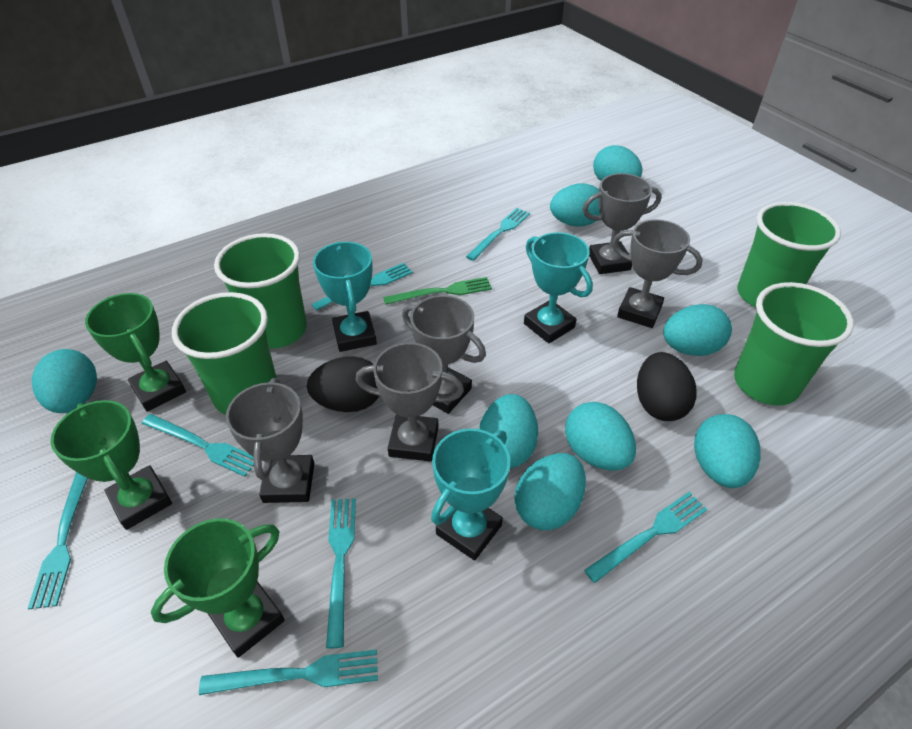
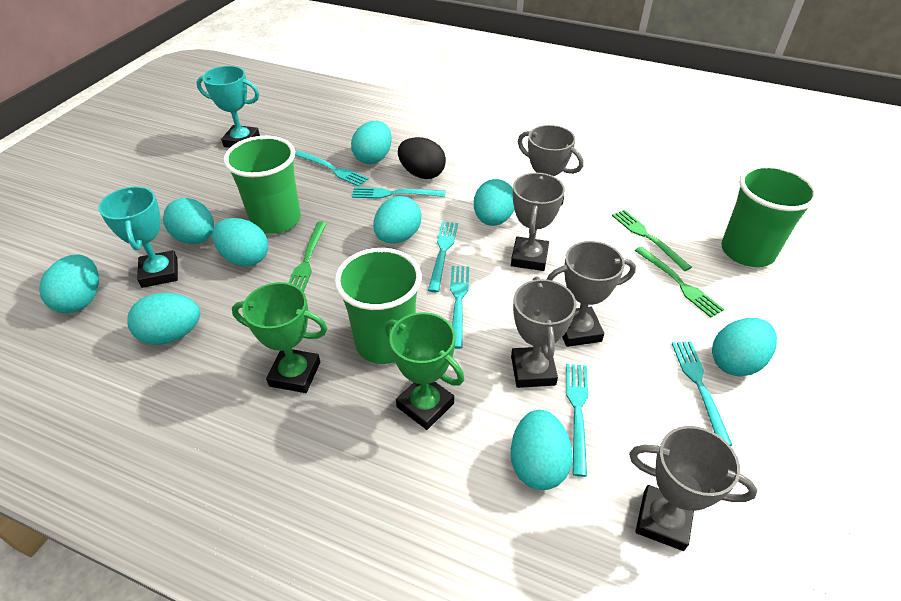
black egg: 2 -> 1
green cup: 4 -> 3
green fork: 1 -> 3
green trophy: 3 -> 2
turquoise egg: 8 -> 9
turquoise fork: 7 -> 6
turquoise trophy: 3 -> 2

